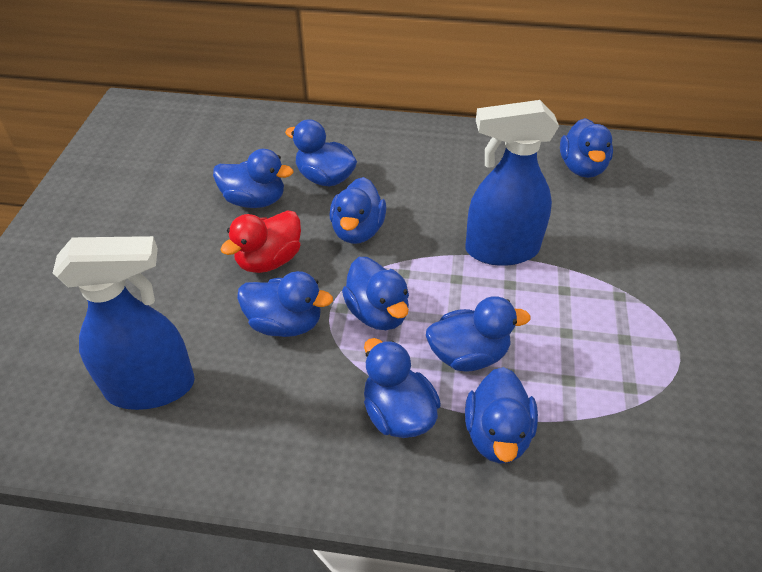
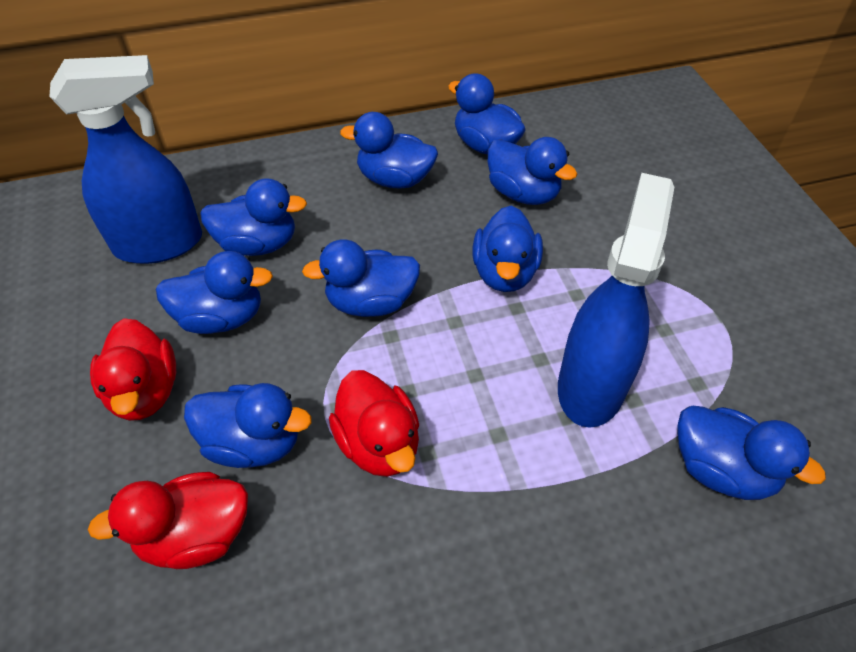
red duck: 1 -> 3

